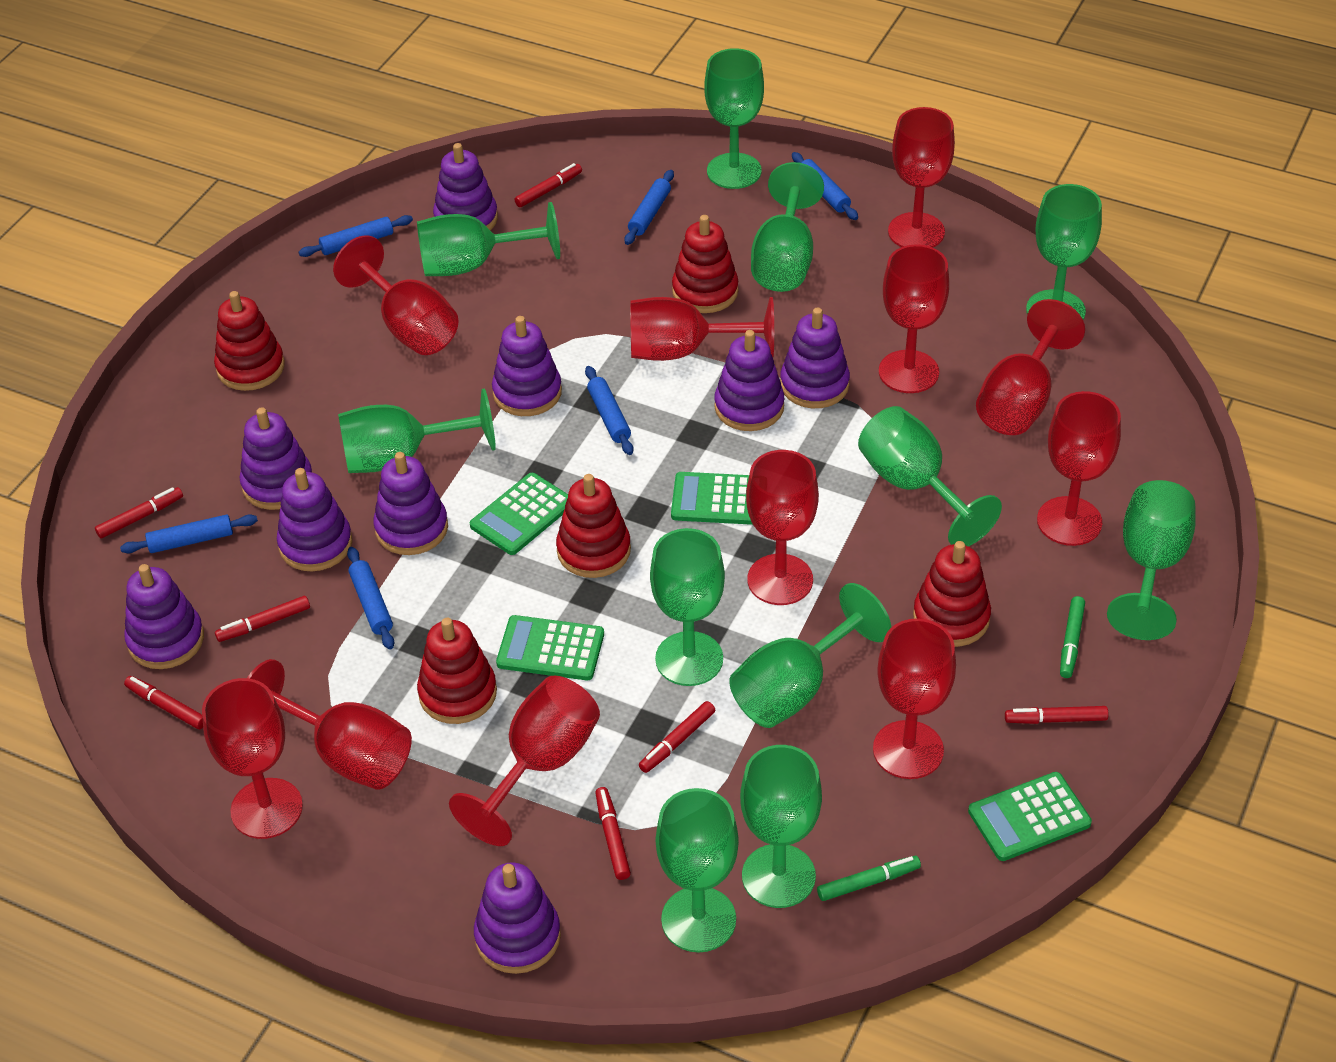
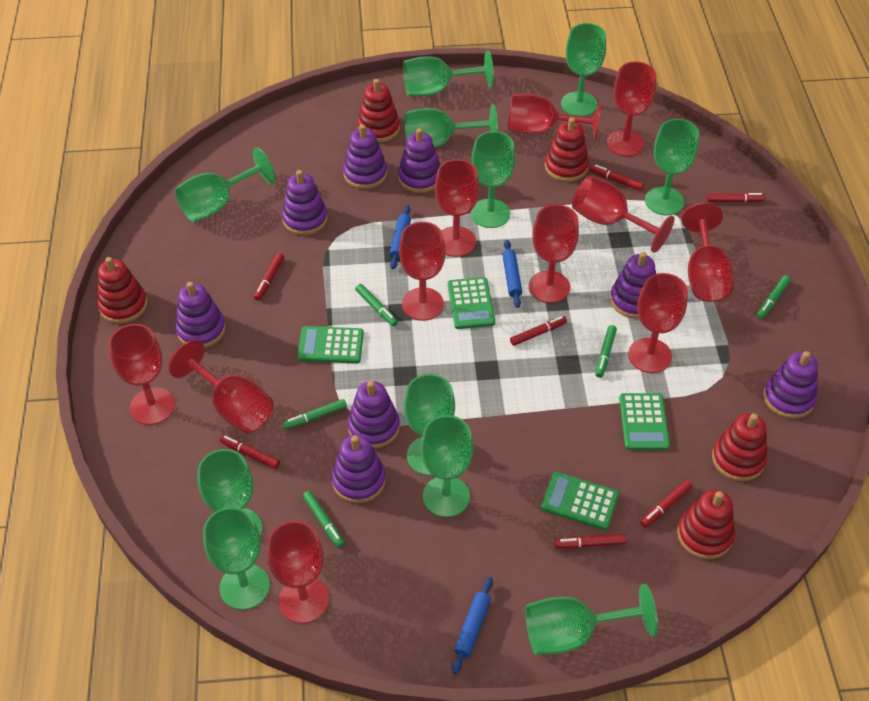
blue rolling pin: 6 -> 3
green marker: 2 -> 5
purple stacking toy: 9 -> 8

